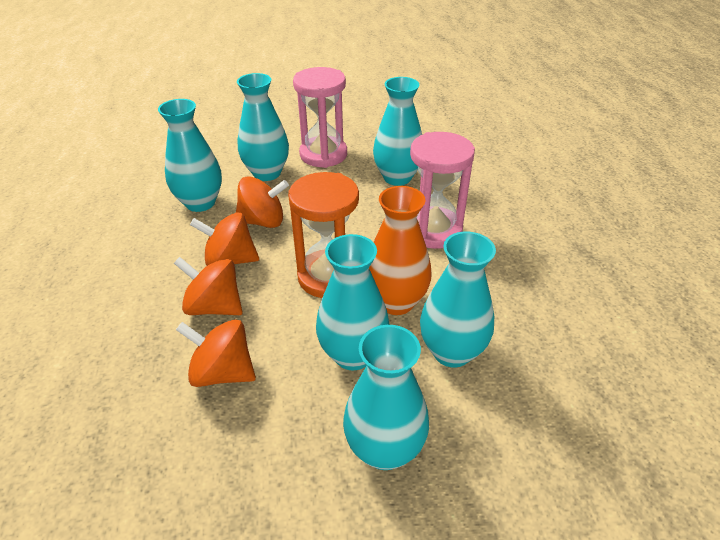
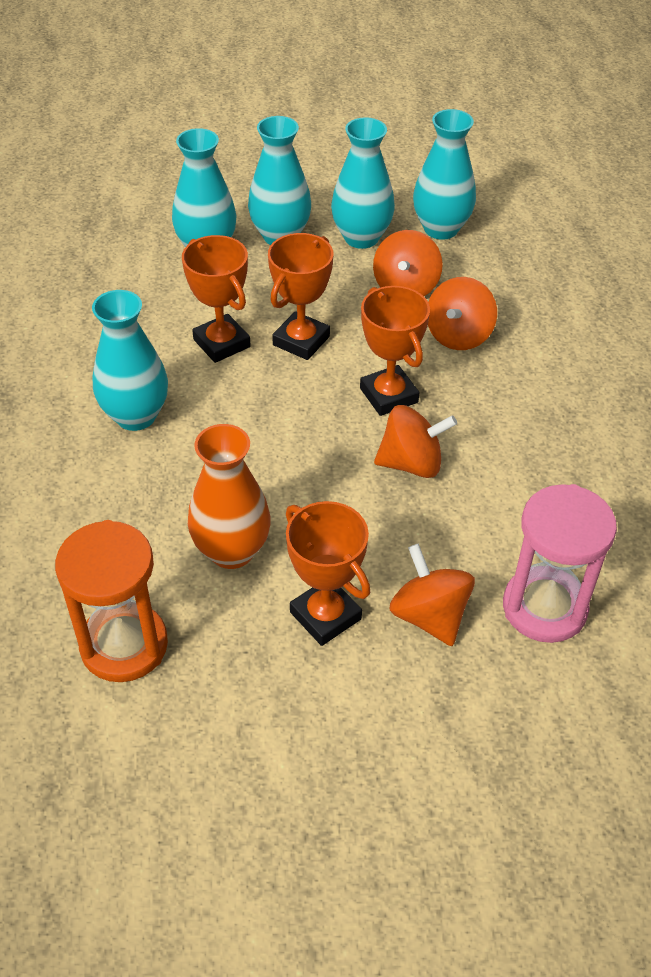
orange trophy: 0 -> 4
pink hourglass: 2 -> 1
turquoise vase: 6 -> 5

